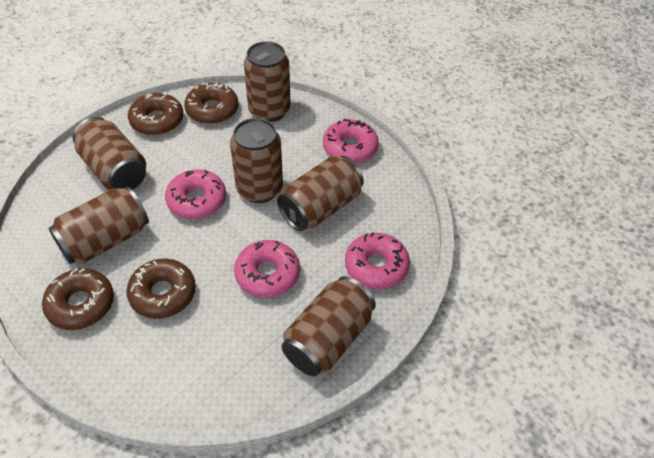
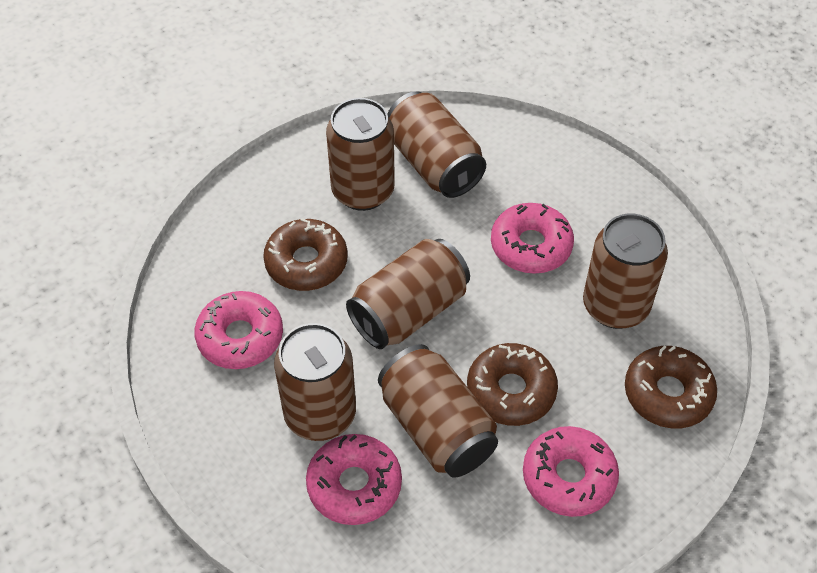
brown donut: 4 -> 3

